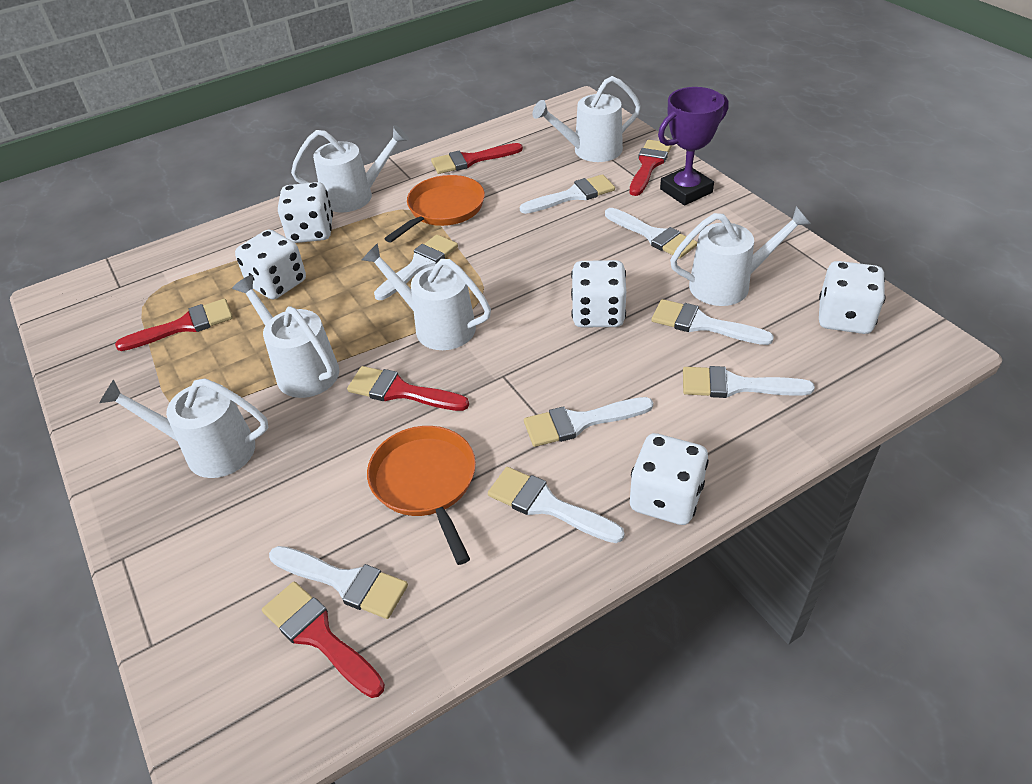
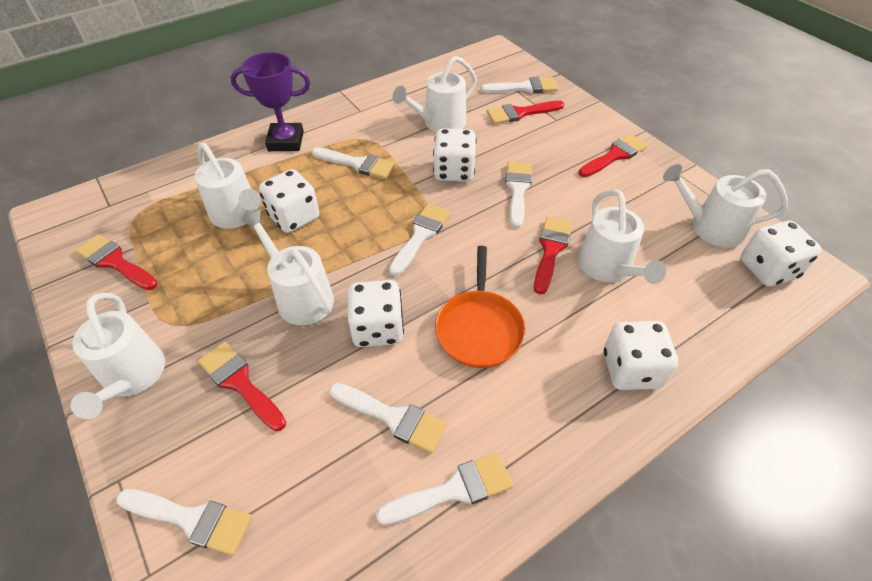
orange pan: 2 -> 1
white brush: 8 -> 7

